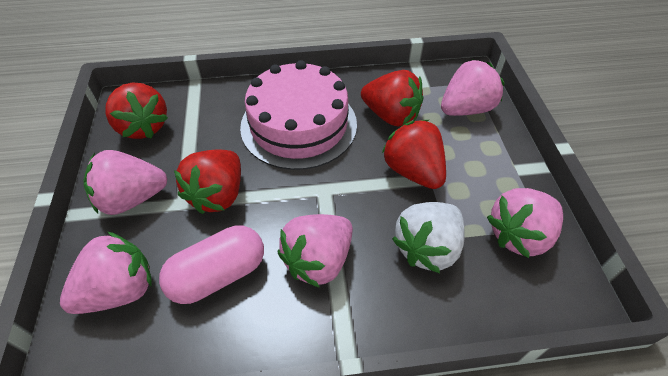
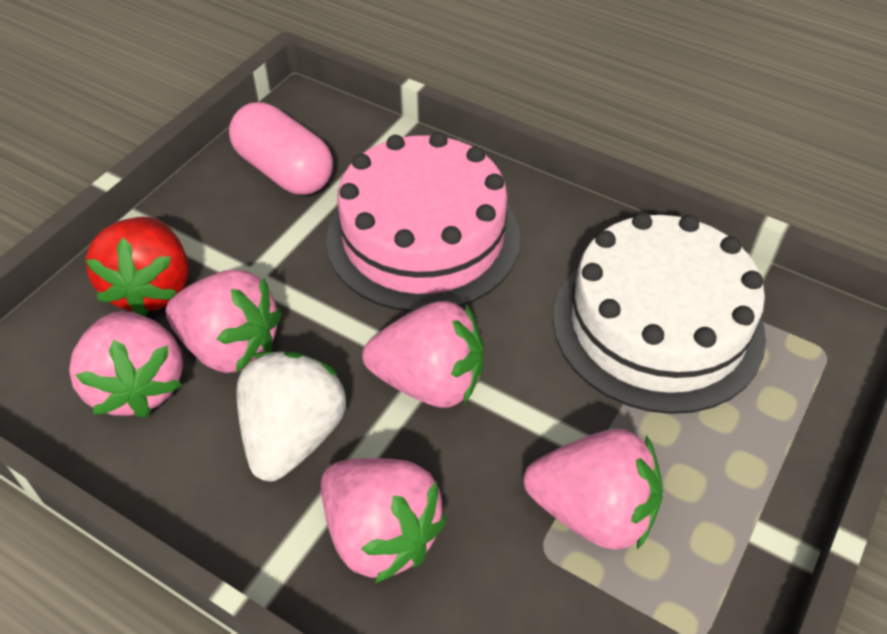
red strawberry: 4 -> 1
white cake: 0 -> 1

